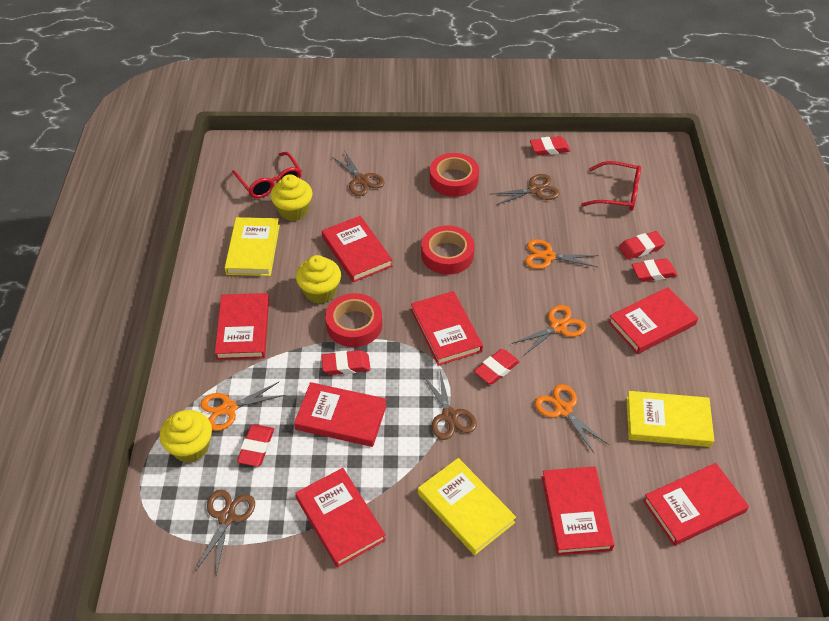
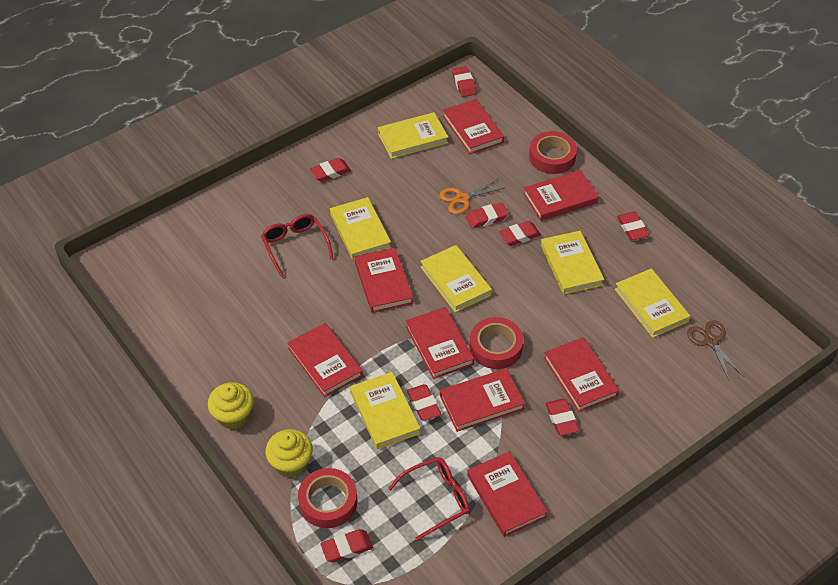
brown scissors: 4 -> 1
orange scissors: 4 -> 1
red eraser: 6 -> 8
yellow book: 3 -> 6
yellow cupcake: 3 -> 2

